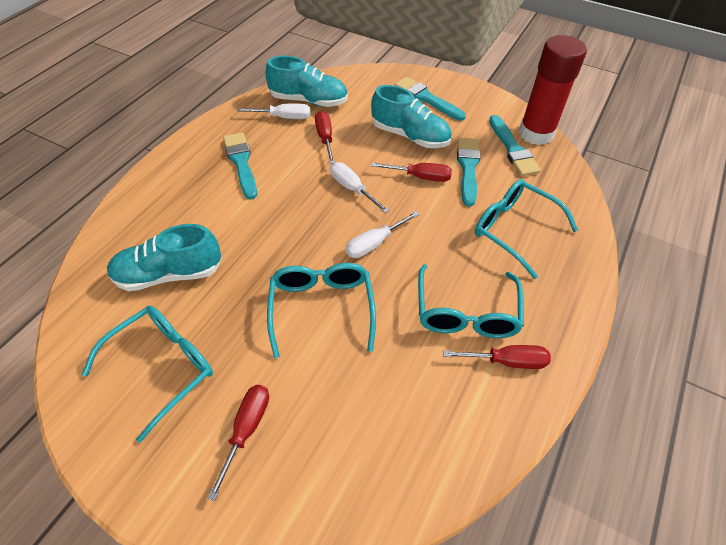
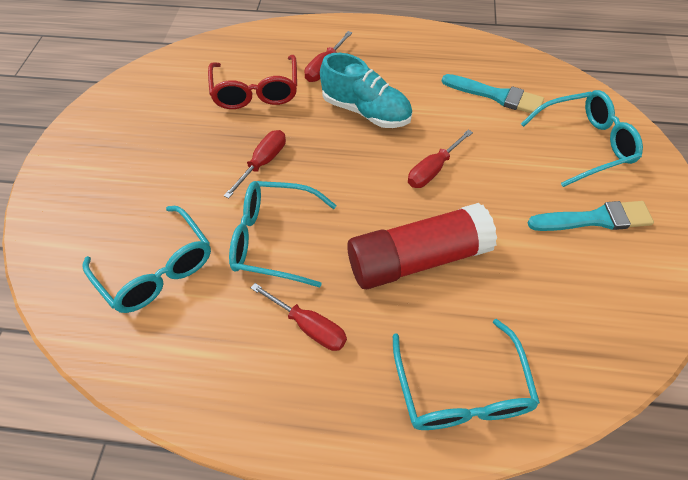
red glasses: 0 -> 1
turquoise brush: 4 -> 2
turquoise shoe: 3 -> 1
white screwdriver: 3 -> 0

